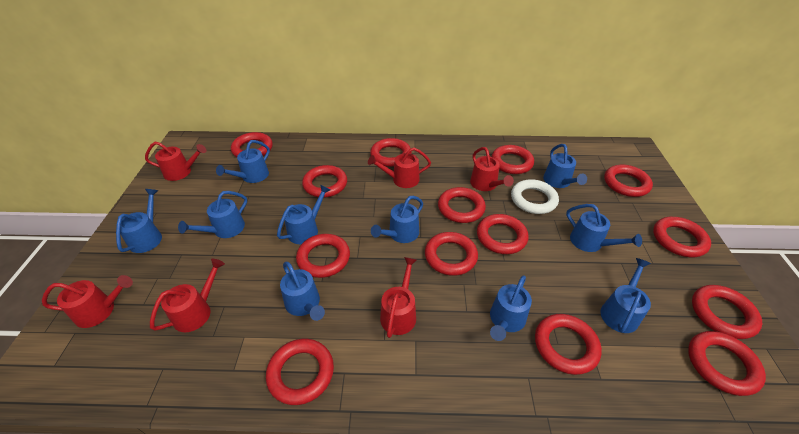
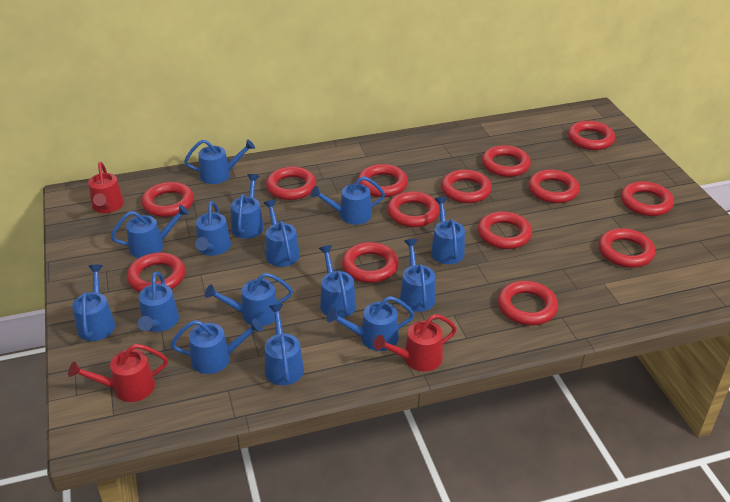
blue watering can: 10 -> 15
red watering can: 6 -> 3
white ring: 1 -> 0

